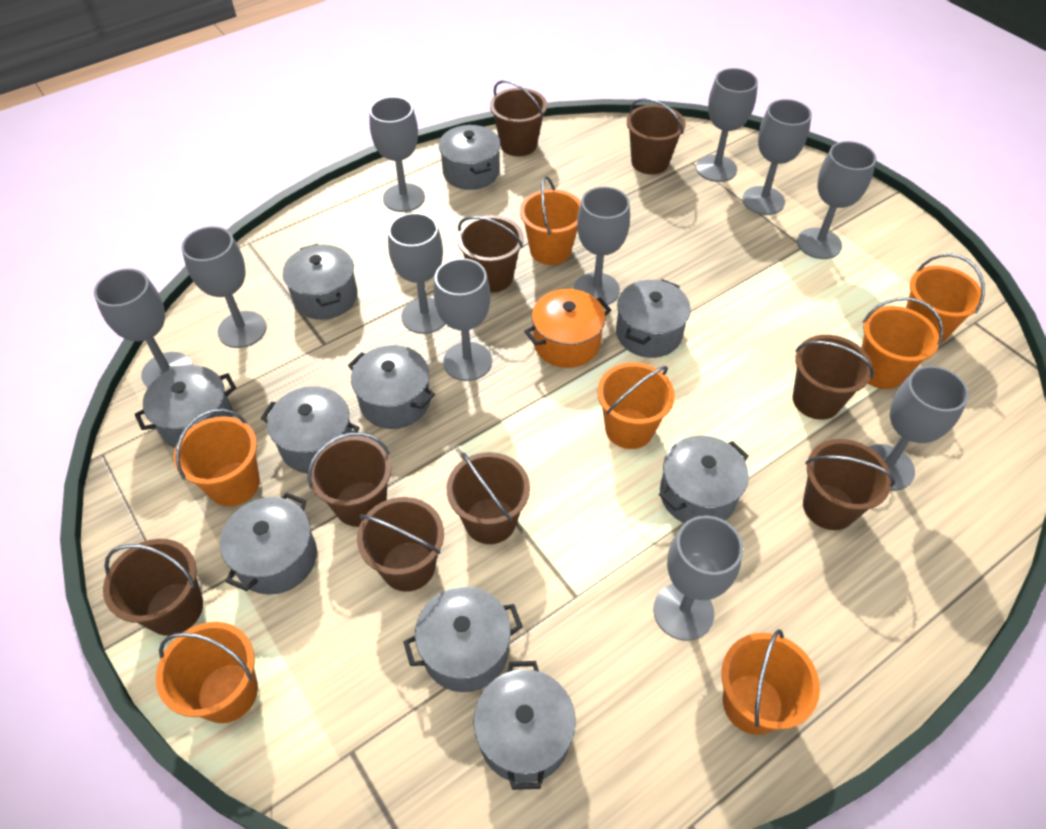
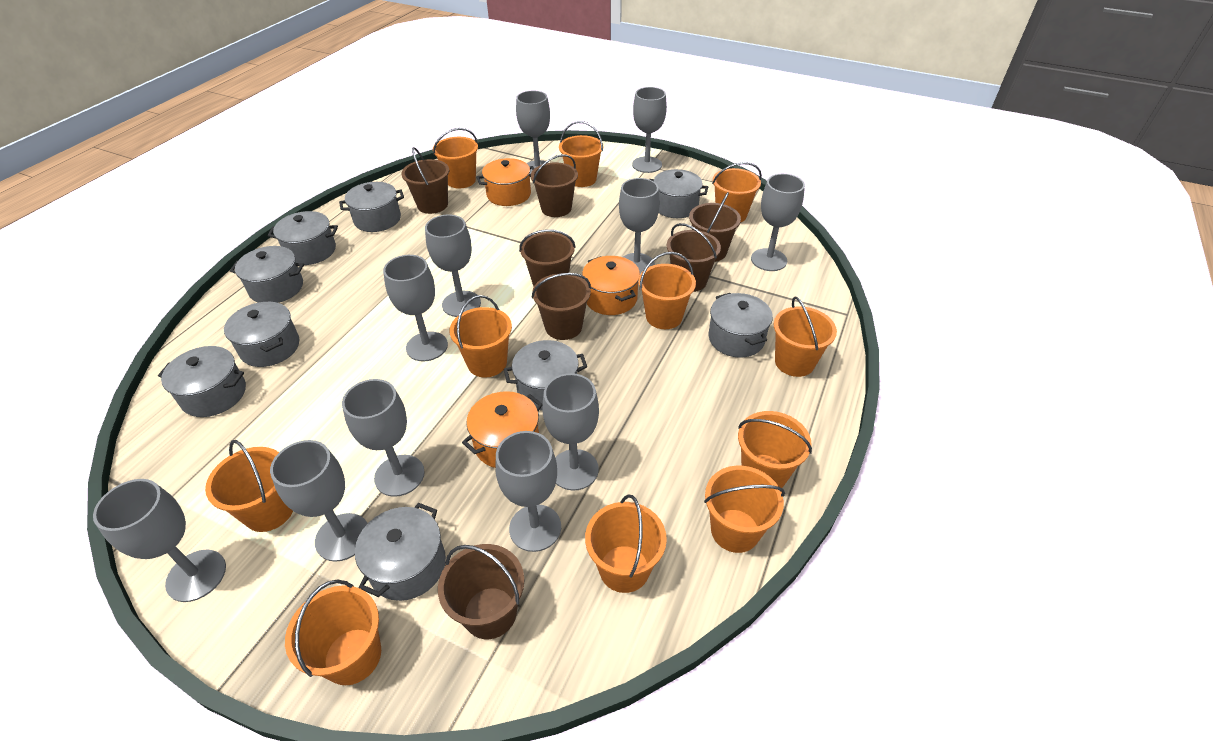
brown bucket: 9 -> 7
grey pot: 10 -> 9
orange bucket: 7 -> 11
orange pot: 1 -> 3

